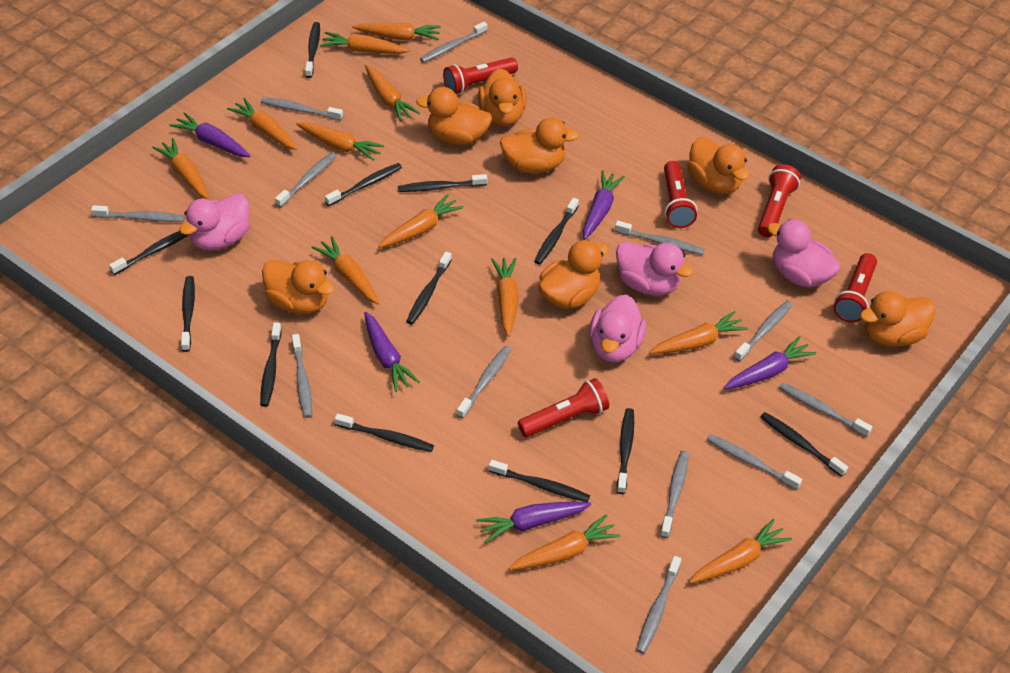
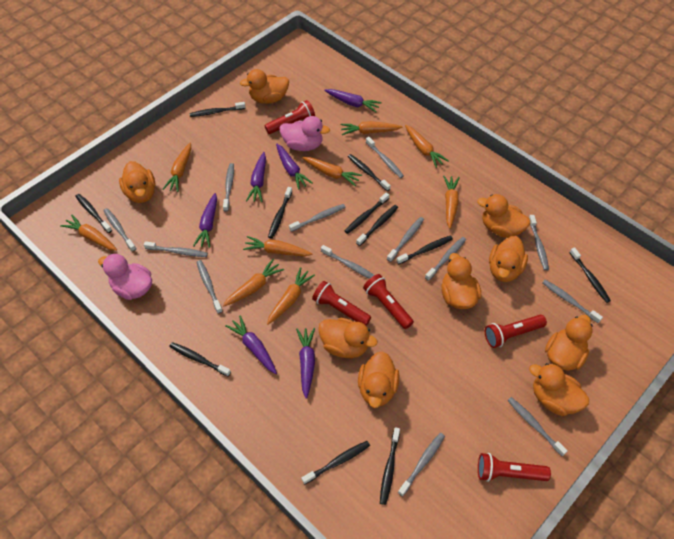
black toothbrush: 12 -> 11
grey toothbrush: 12 -> 13
orange carrot: 12 -> 9
orange duck: 7 -> 9
pink duck: 4 -> 2
purple carrot: 5 -> 6

